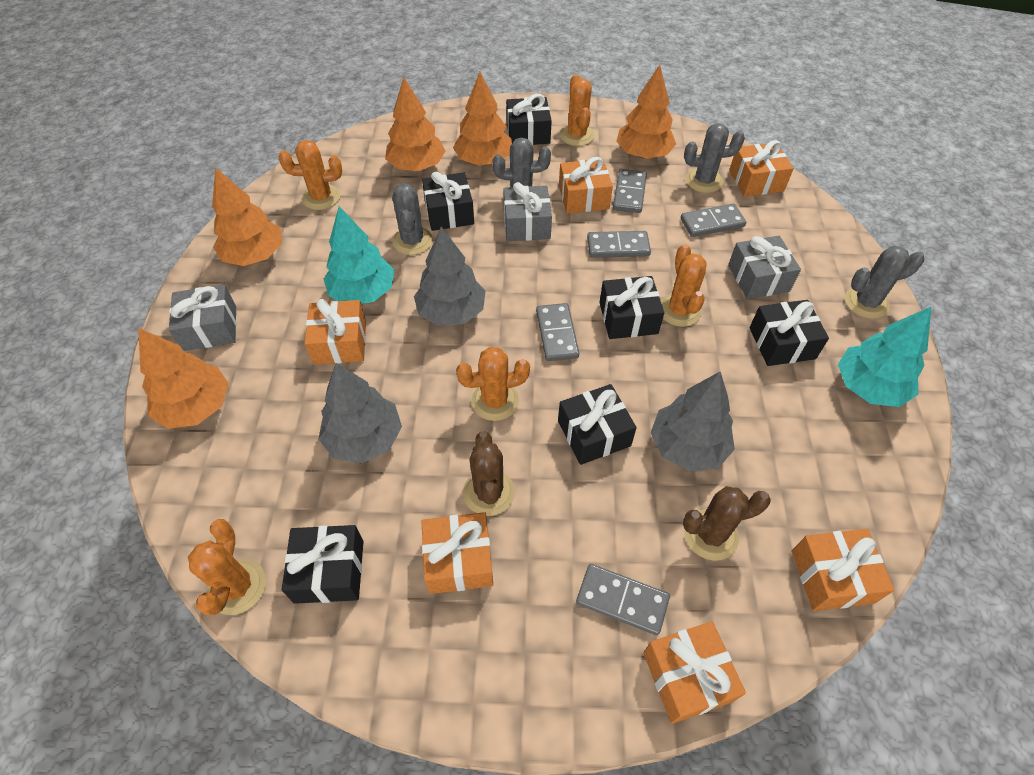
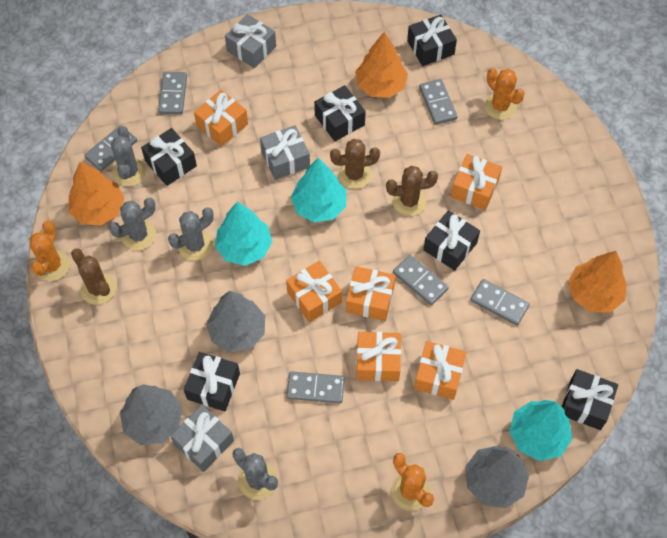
brown cactus: 2 -> 3
grey domino: 5 -> 6
orange cactus: 5 -> 3
orange tree: 5 -> 3
turquoise tree: 2 -> 3

